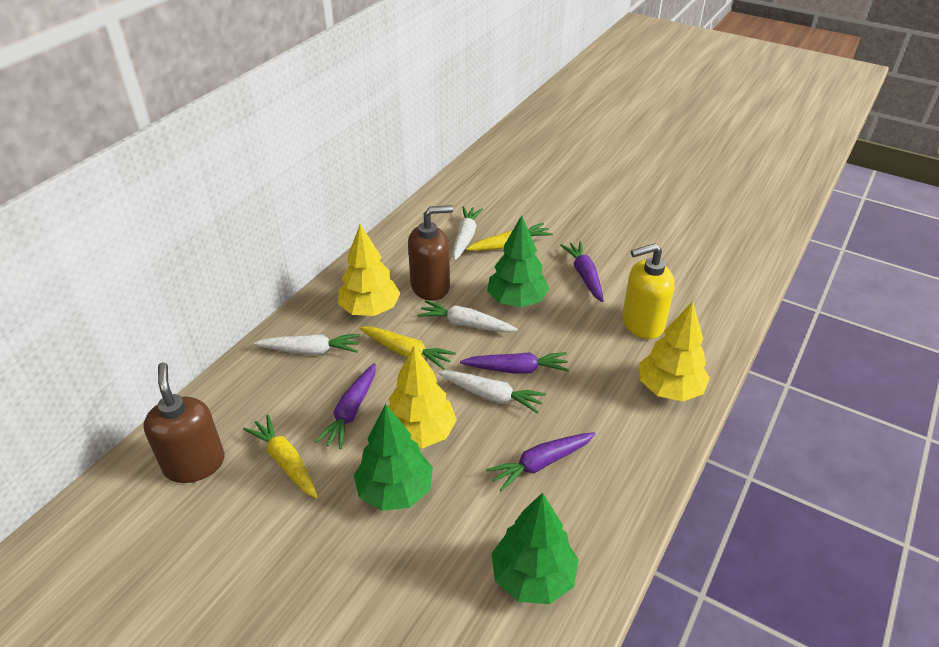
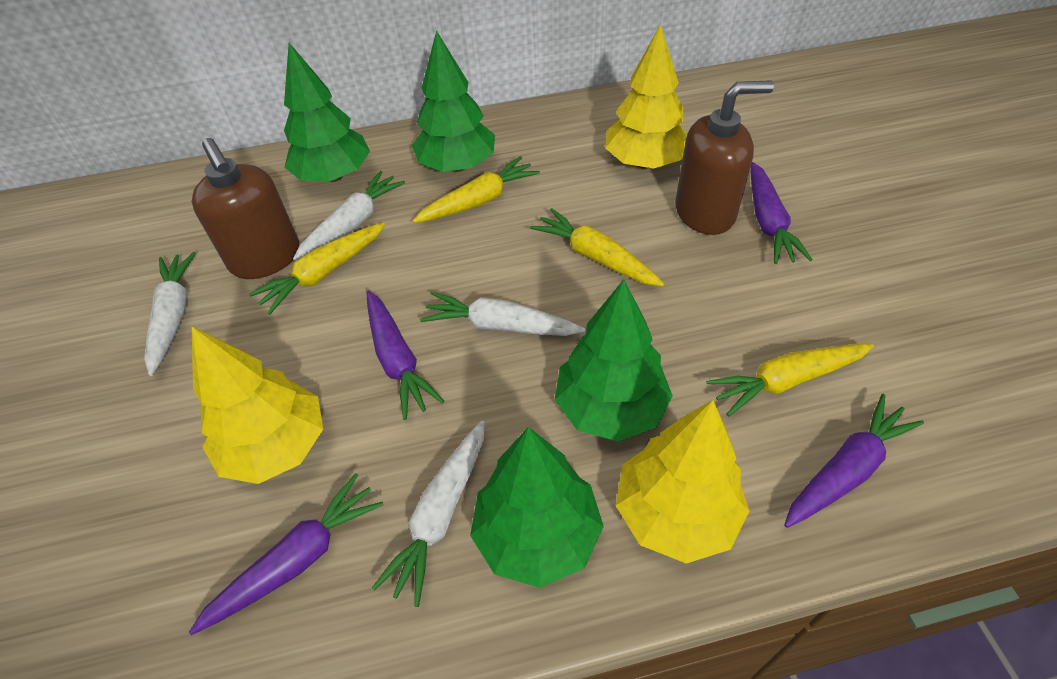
green tree: 3 -> 4
yellow carrot: 3 -> 4
yellow soap dispenser: 1 -> 0

